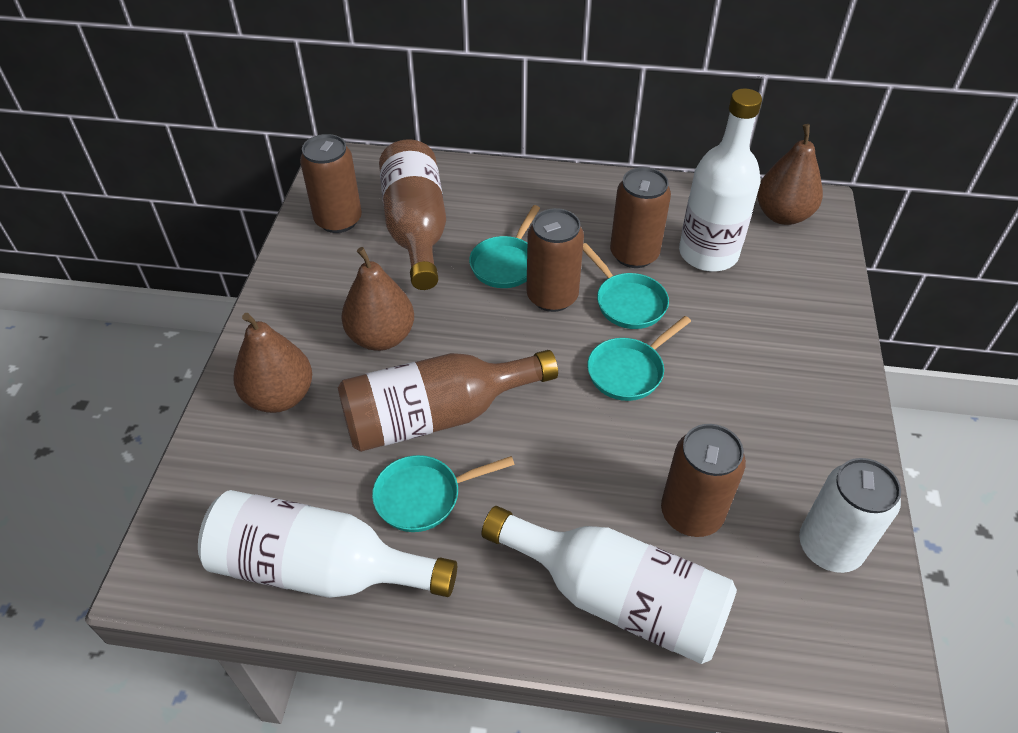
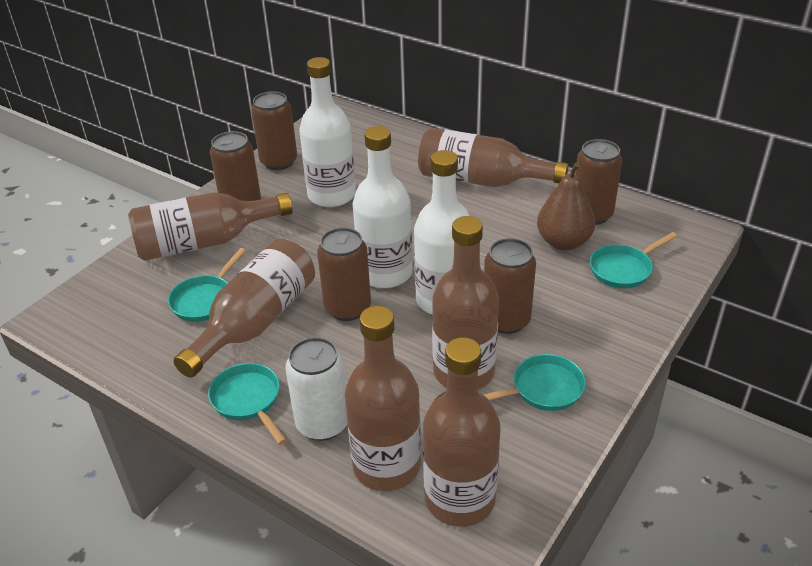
brown bottle: 2 -> 6
brown can: 4 -> 5
brown pear: 3 -> 1

